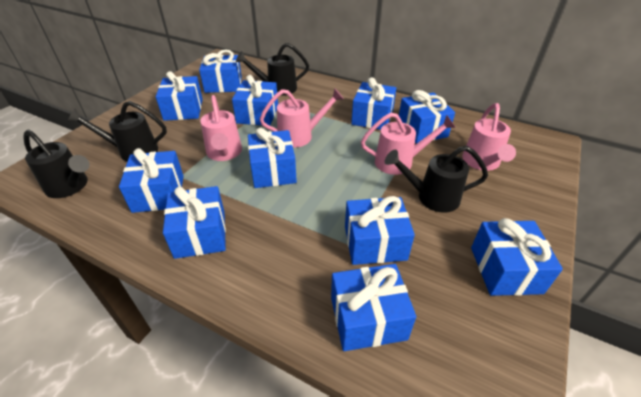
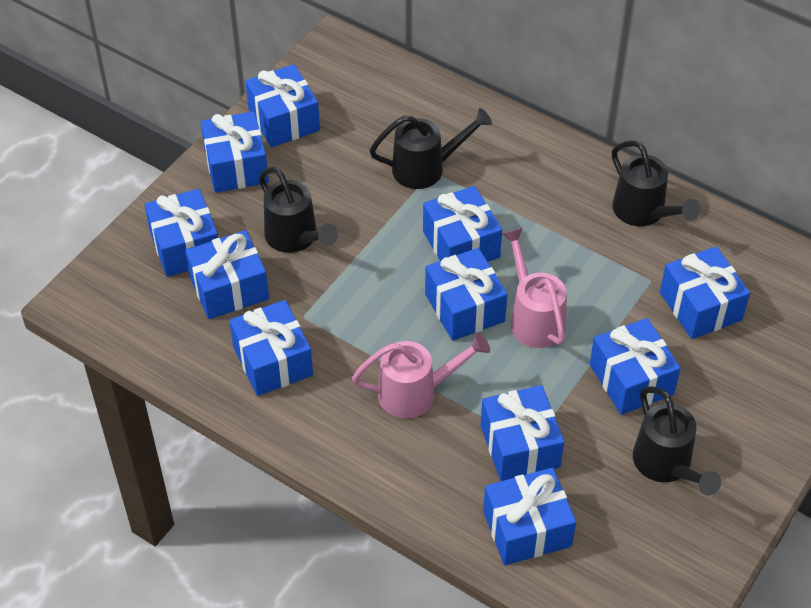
pink watering can: 4 -> 2

